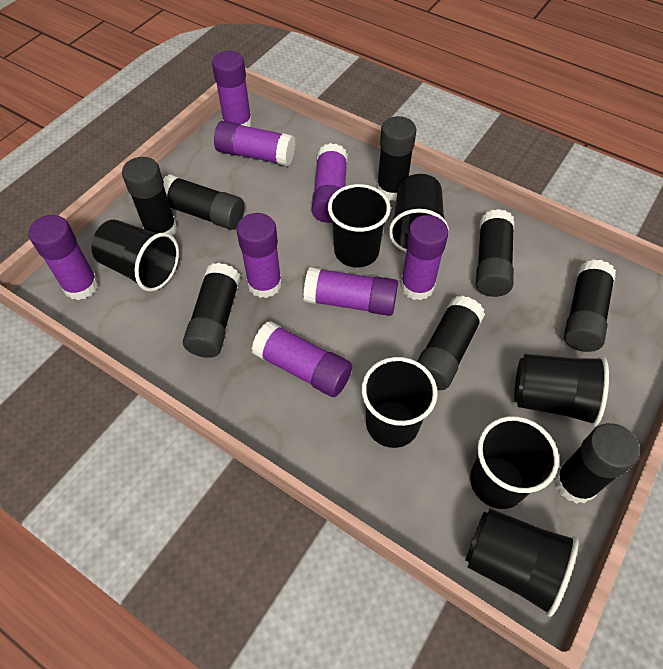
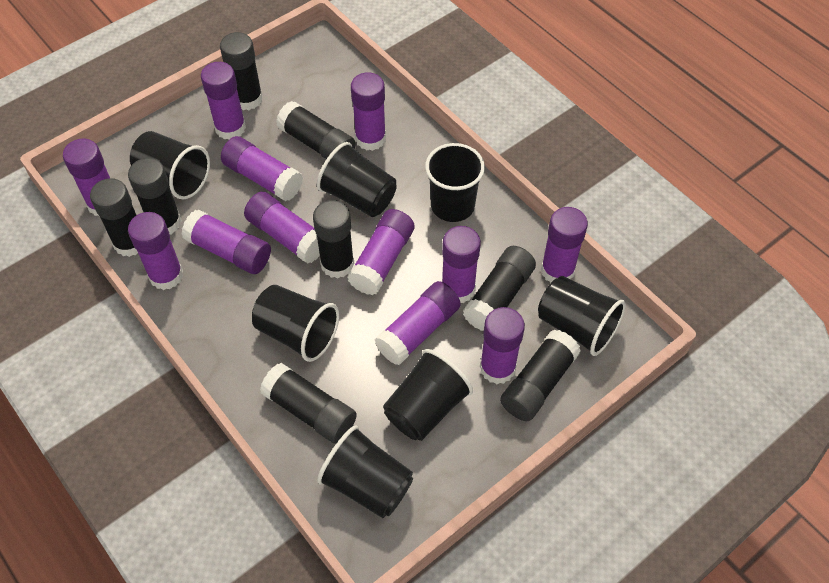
purple glue stick: 8 -> 12

